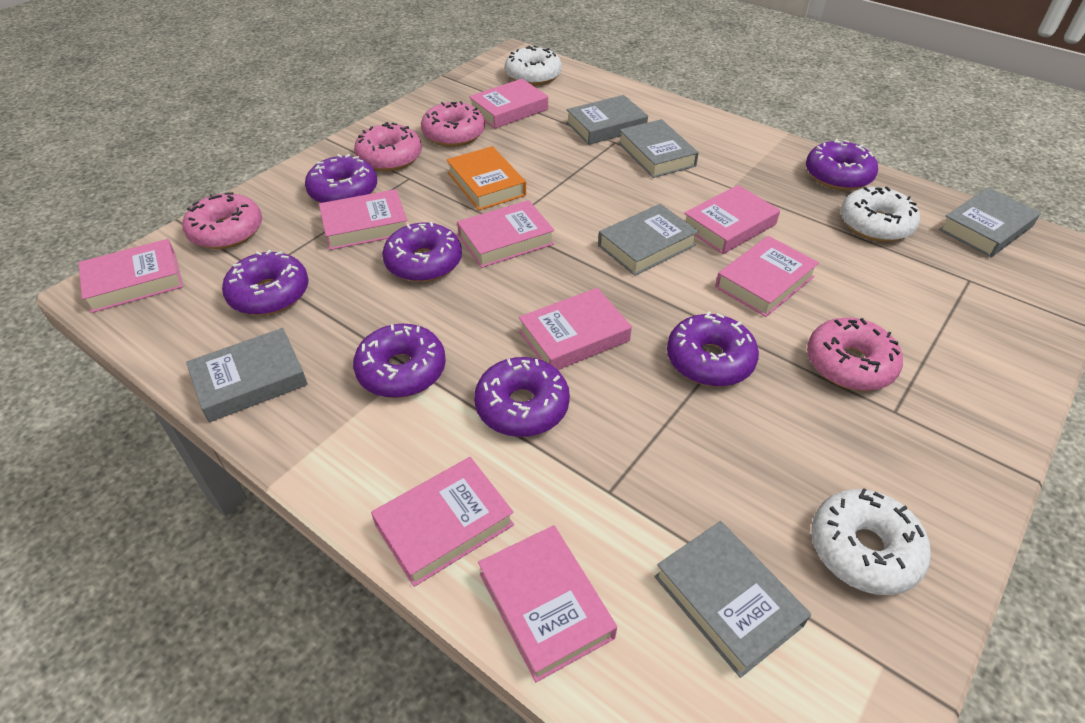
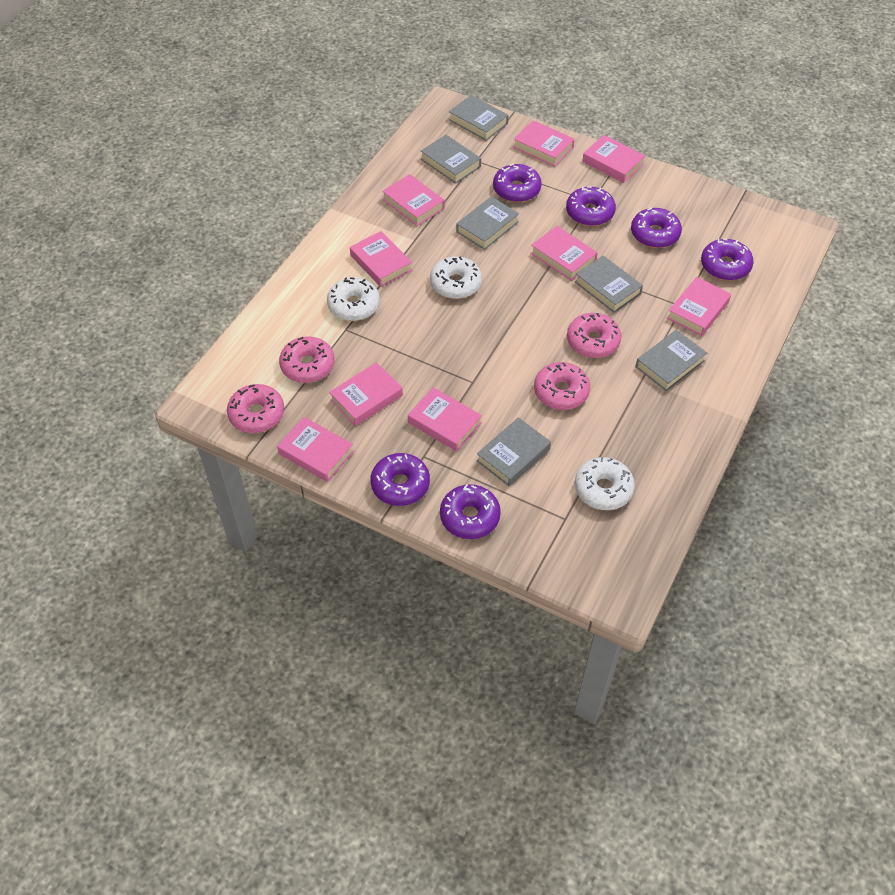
orange book: 1 -> 0
purple donut: 7 -> 6

